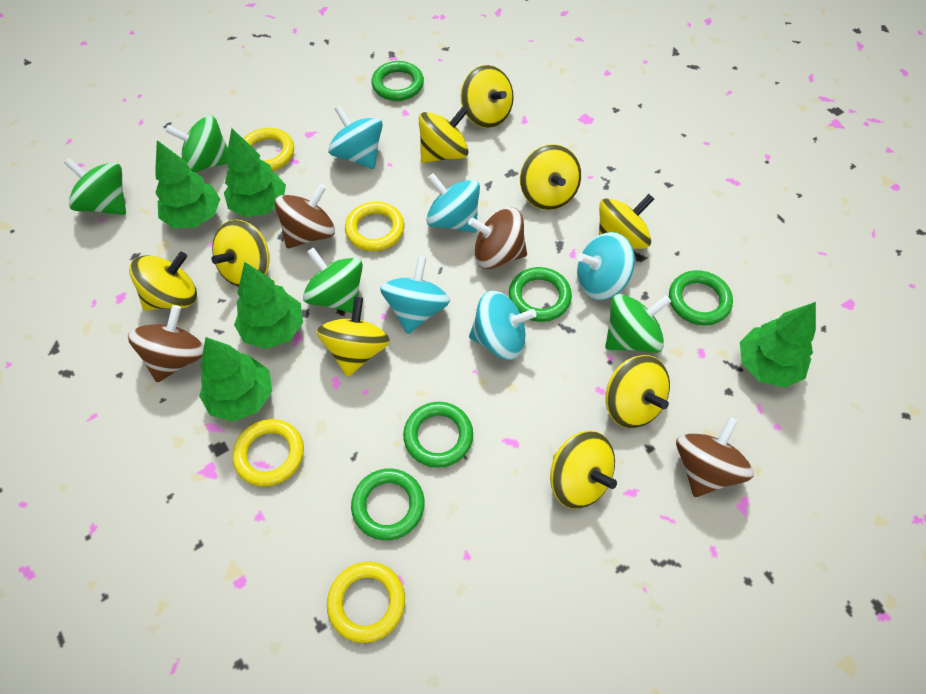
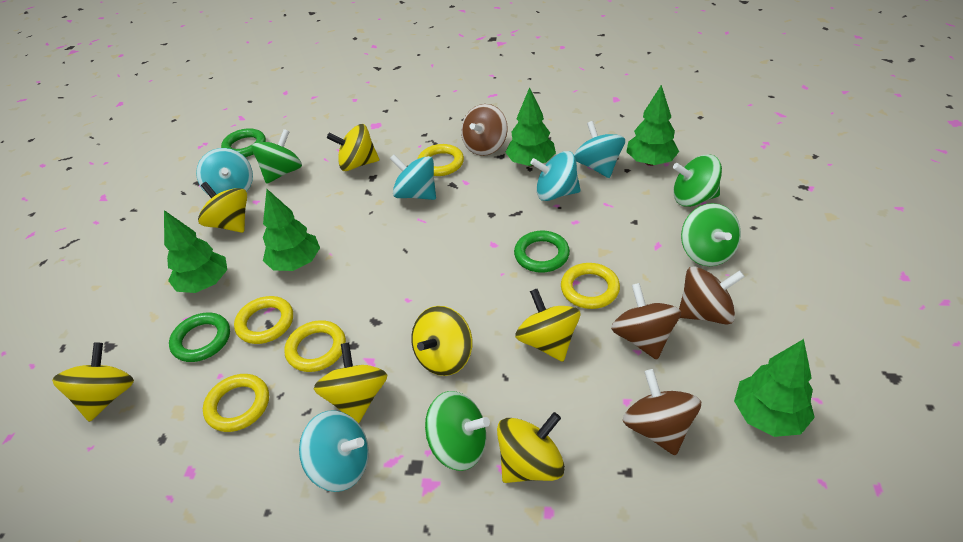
green ring: 5 -> 3
yellow ring: 4 -> 5
yellow spinning top: 9 -> 7

